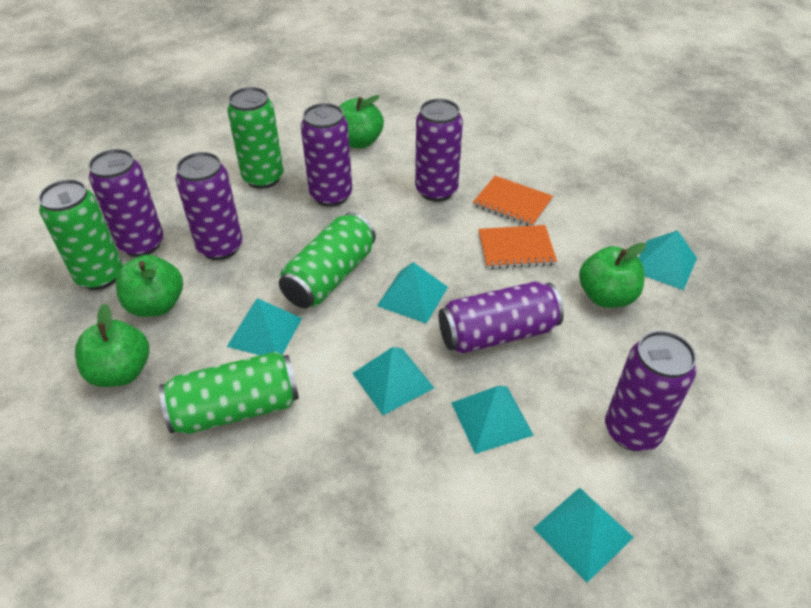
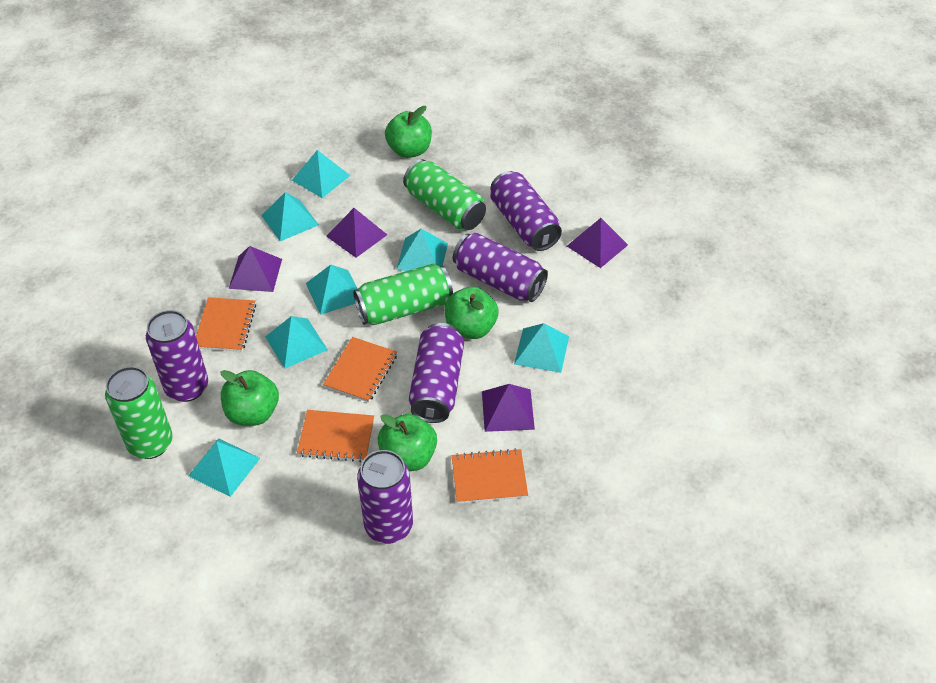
green can: 4 -> 3
orange notebook: 2 -> 4
purple can: 6 -> 5
purple pyramid: 0 -> 4
turquoise pyramid: 6 -> 7

